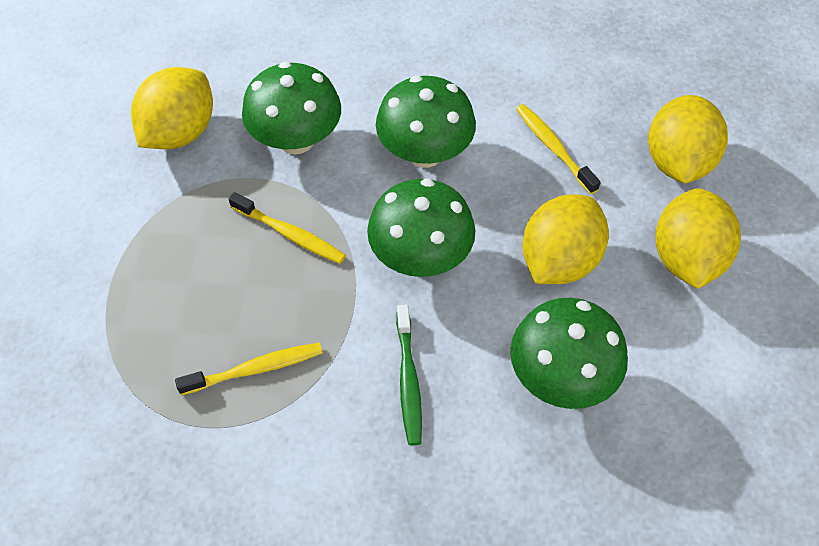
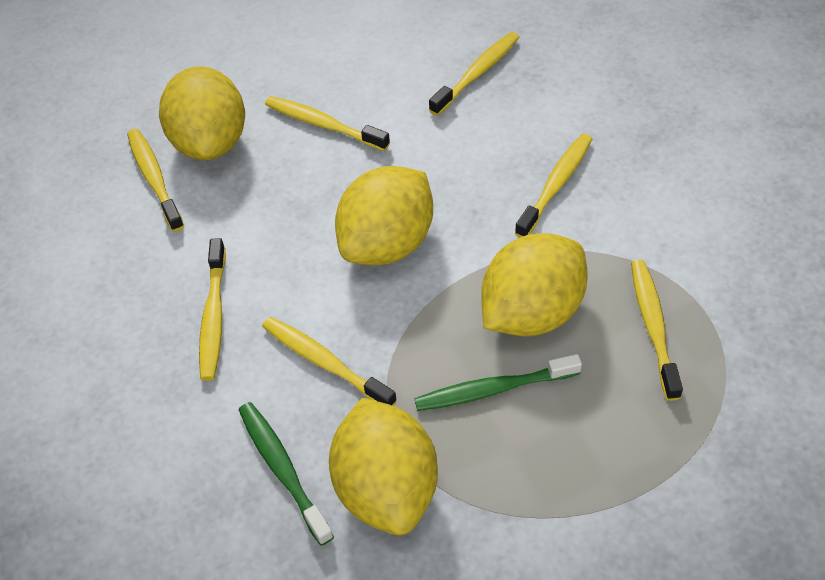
green mushroom: 4 -> 0
green toothbrush: 1 -> 2
yellow toothbrush: 3 -> 7

